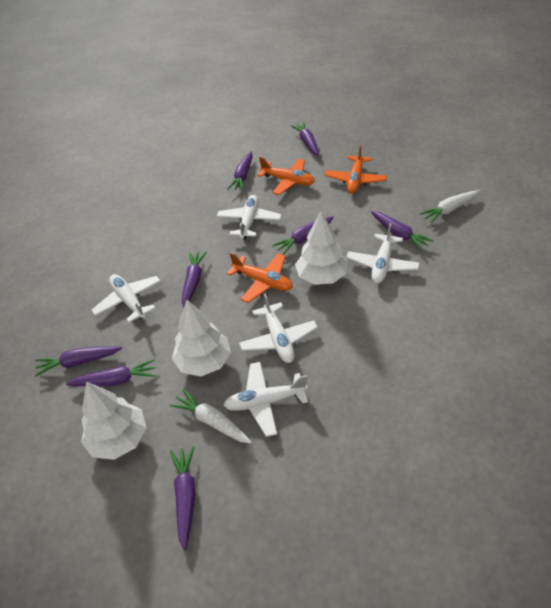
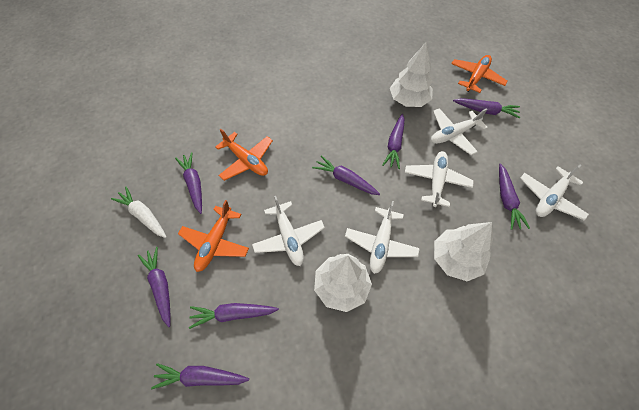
white carrot: 2 -> 1

